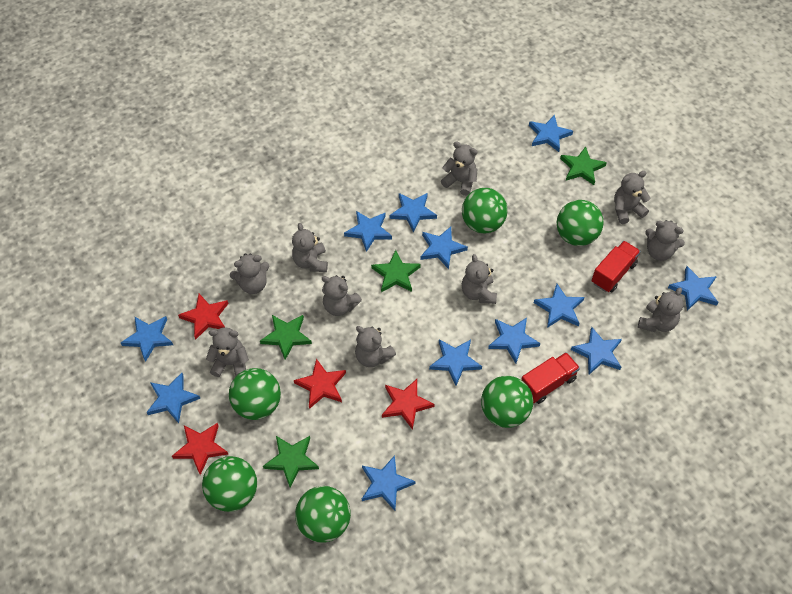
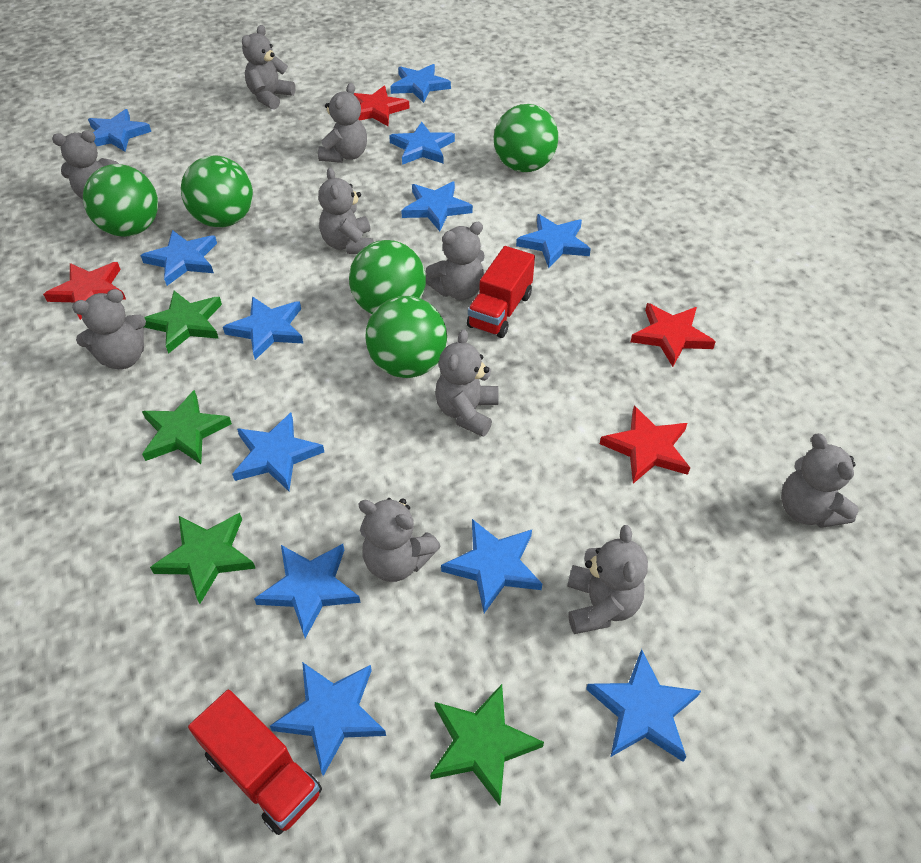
green ball: 6 -> 5

